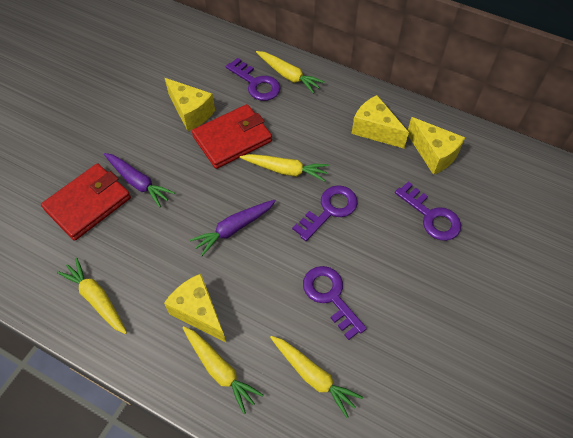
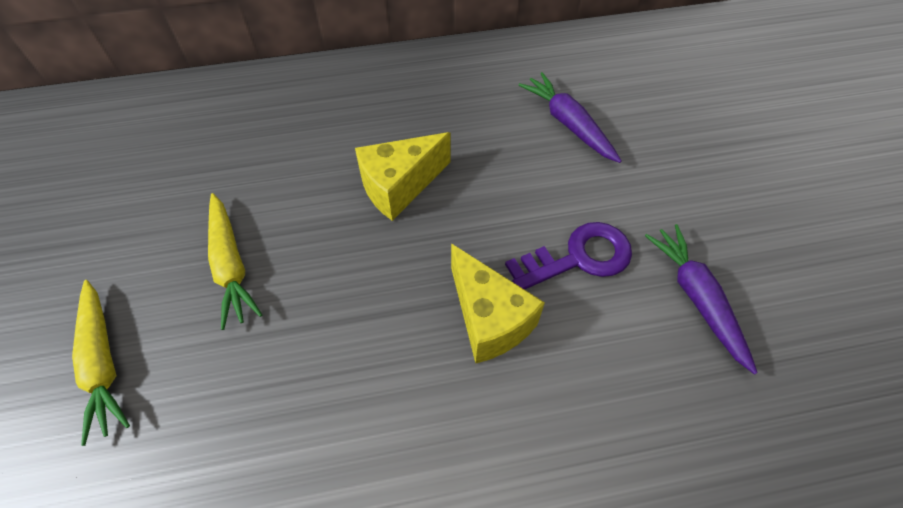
purple key: 4 -> 1
red wallet: 2 -> 0
yellow carrot: 5 -> 2
yellow cheese: 4 -> 2

